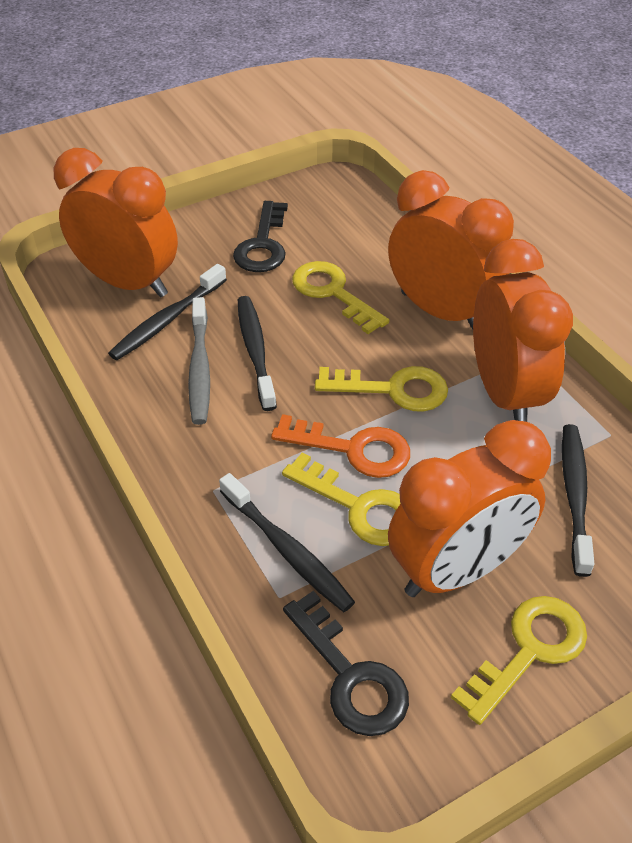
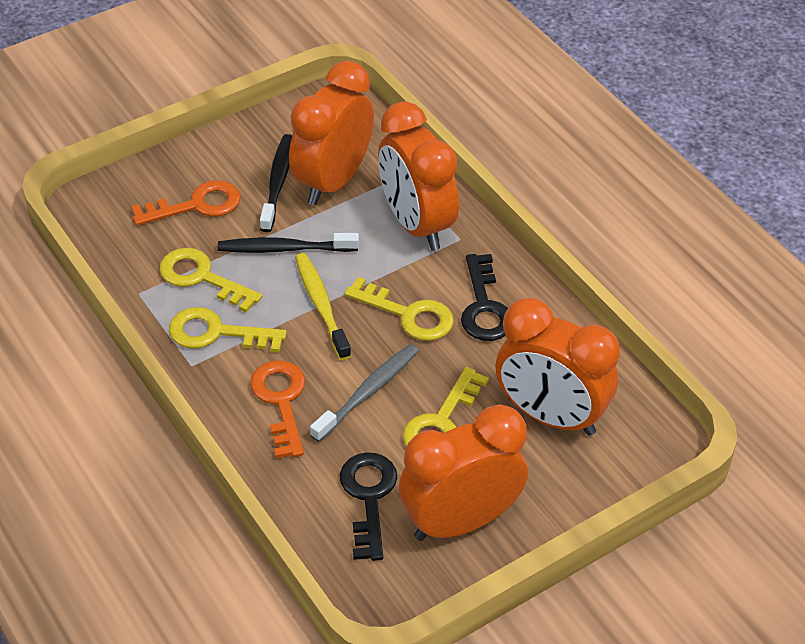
black toothbrush: 4 -> 2
orange key: 1 -> 2
yellow toothbrush: 0 -> 1

